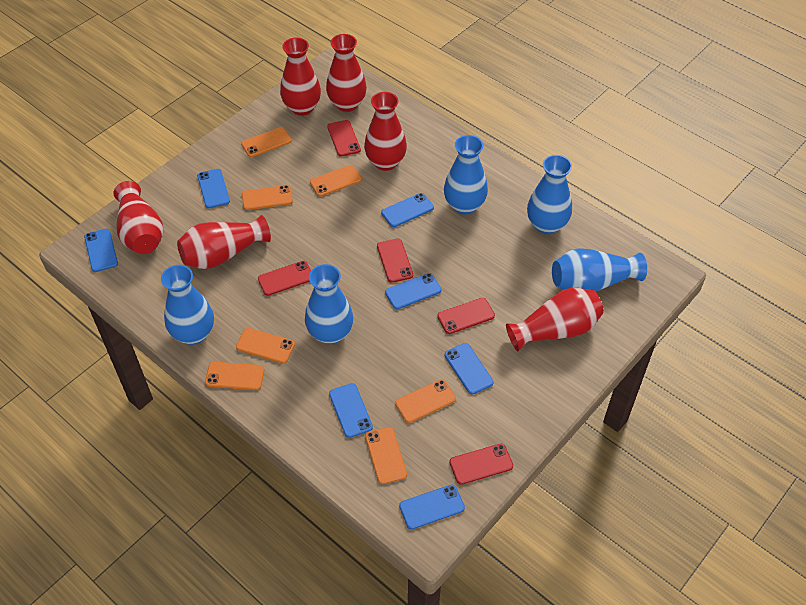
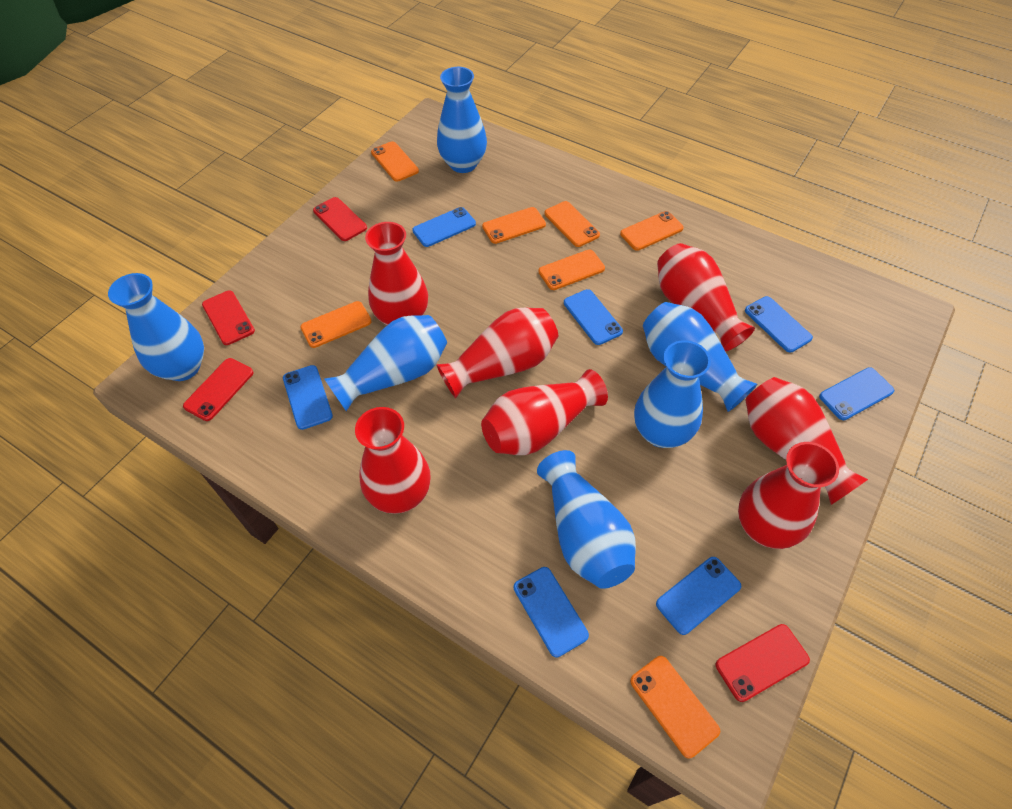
blue vase: 5 -> 6
red phone: 5 -> 4
red vase: 6 -> 7

